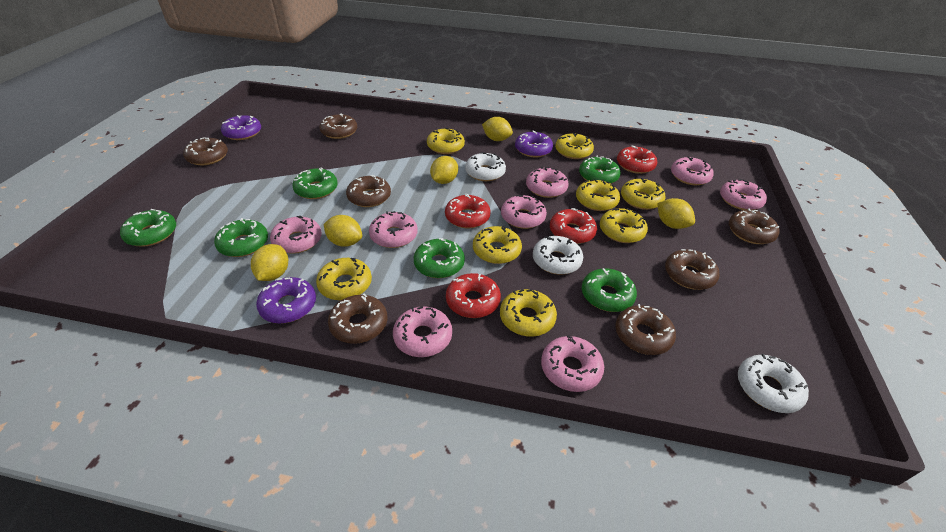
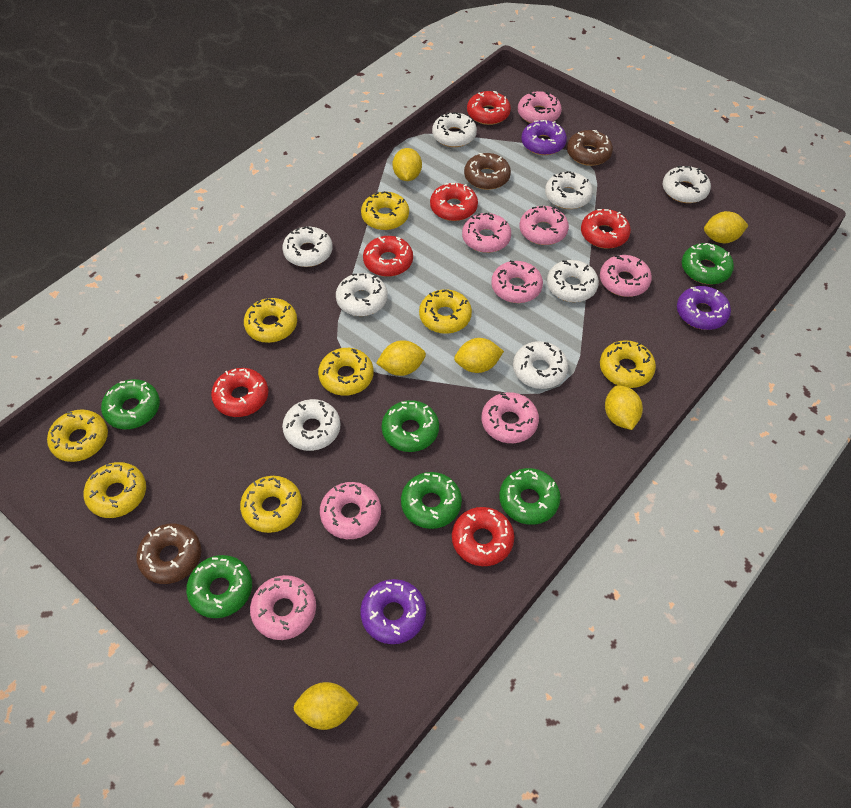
brown donut: 7 -> 3
red donut: 4 -> 6
white donut: 3 -> 8
yellow lemon: 5 -> 6

